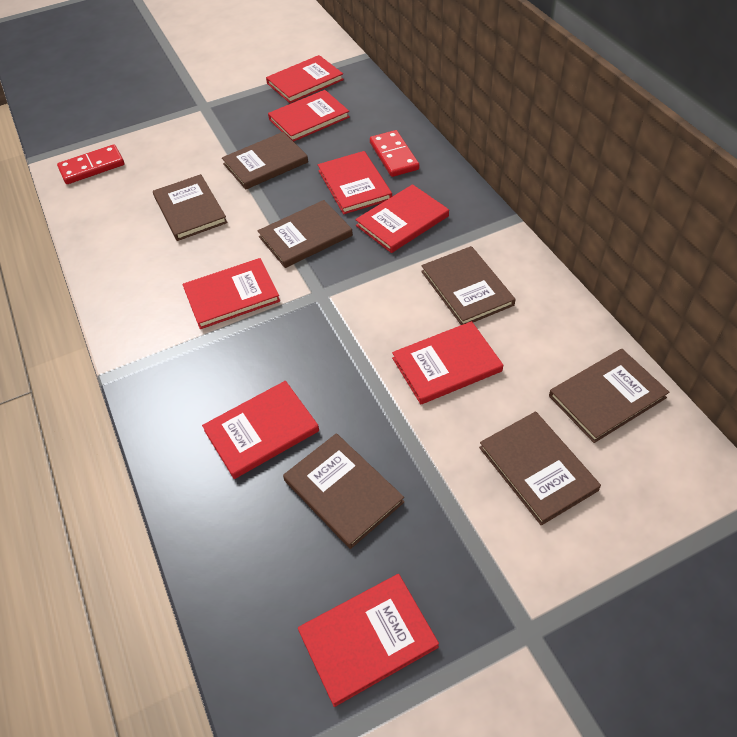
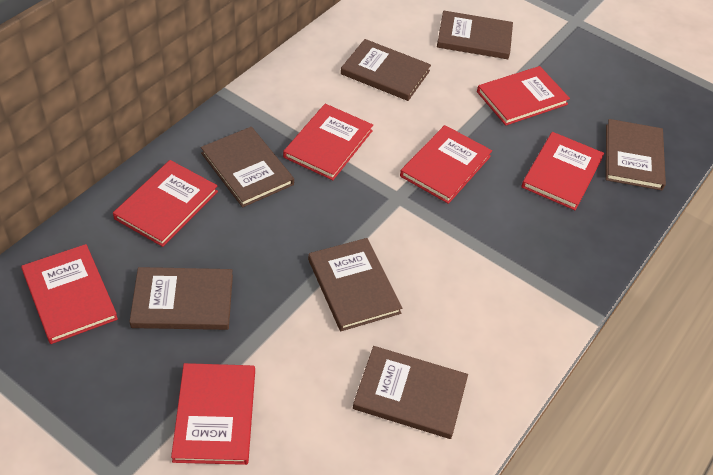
red book: 8 -> 7
red domino: 2 -> 0

